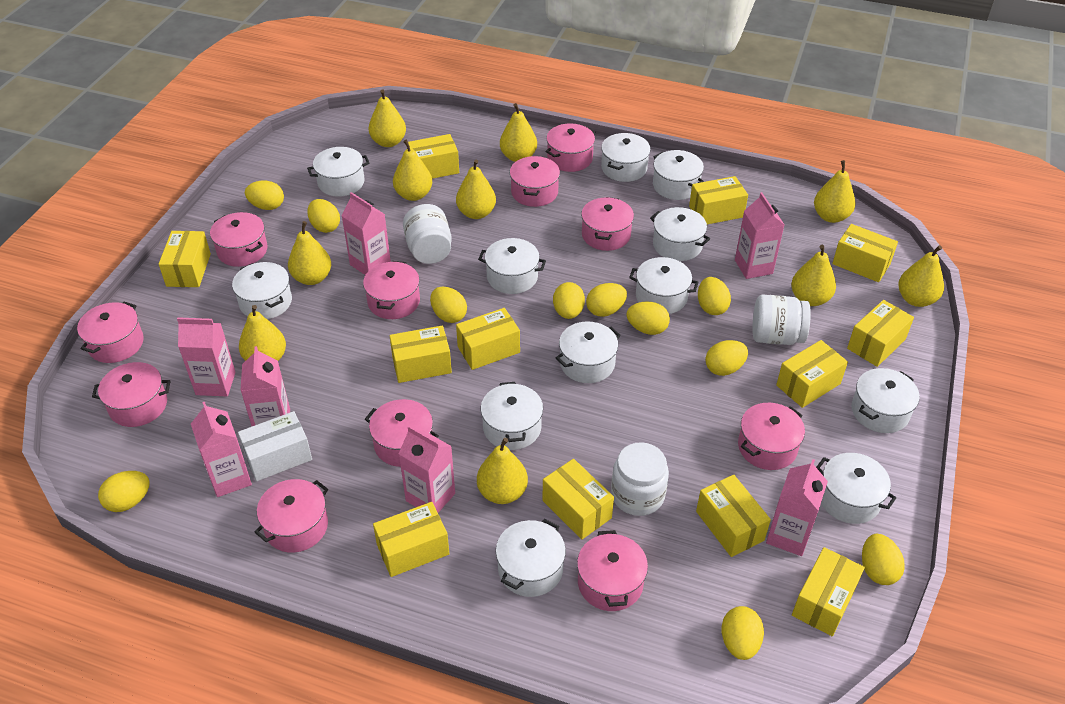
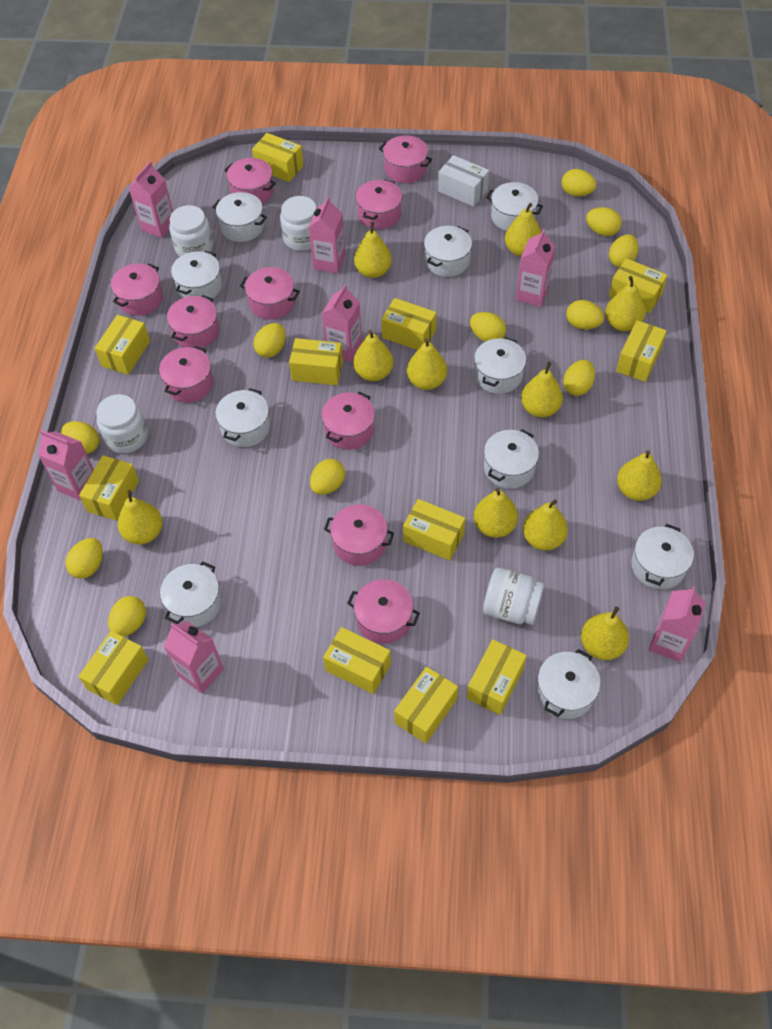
pink pot: 11 -> 10
white jar: 3 -> 4
white pot: 12 -> 10
yellow pear: 10 -> 11

